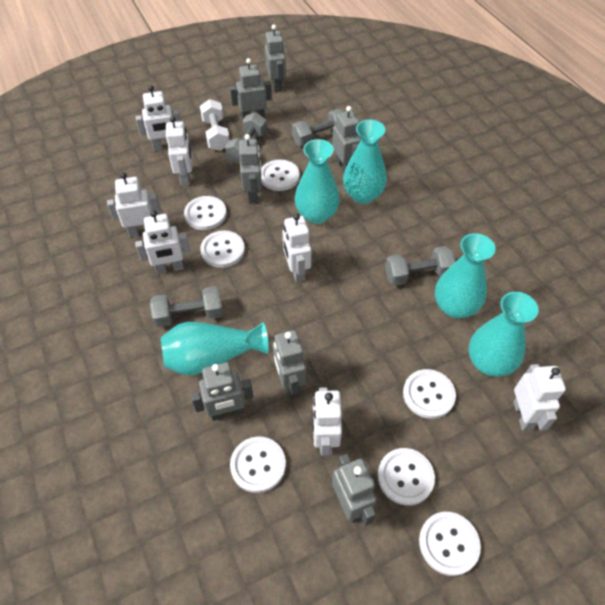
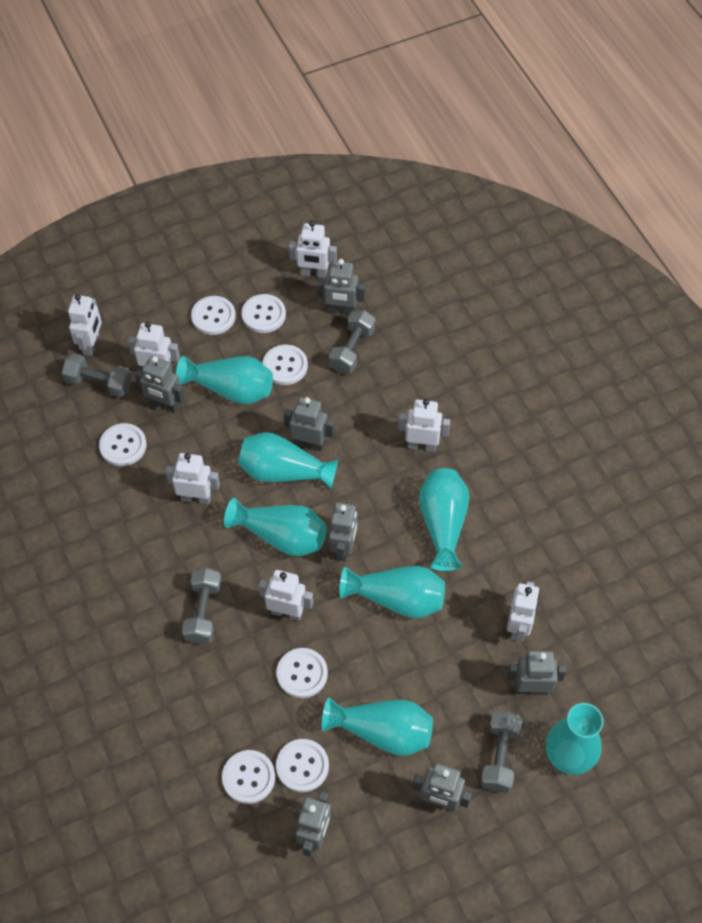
turquoise vase: 5 -> 7
white dumbbell: 1 -> 0

